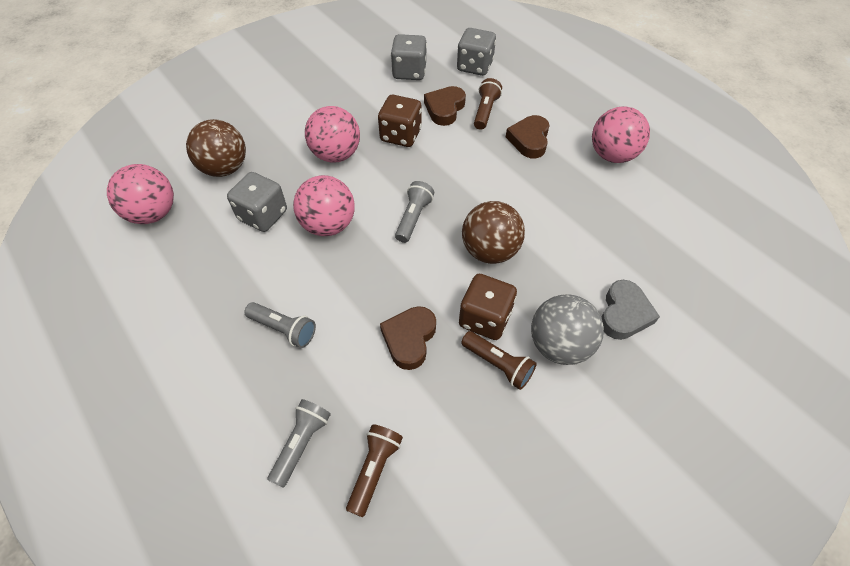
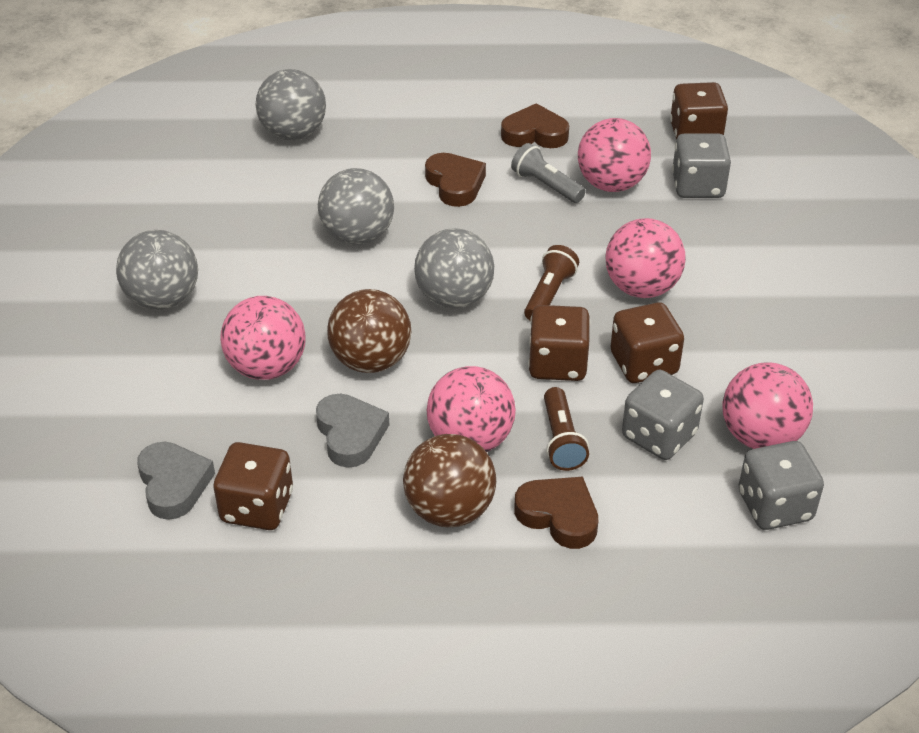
brown dice: 2 -> 4
brown flashlight: 3 -> 2
grey ball: 1 -> 4
grey flashlight: 3 -> 1
grey heart: 1 -> 2
pink ball: 4 -> 5

